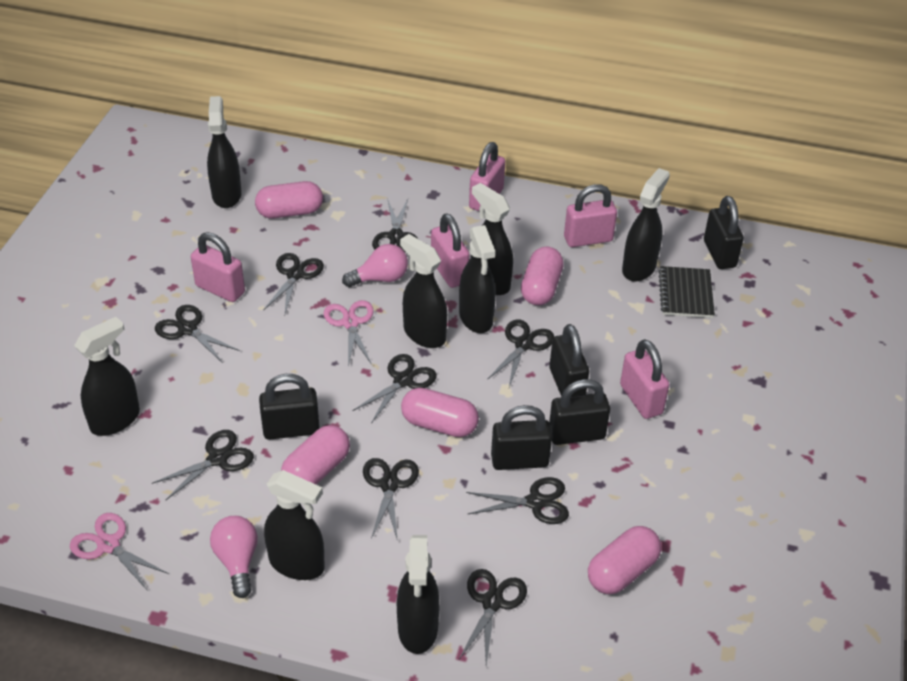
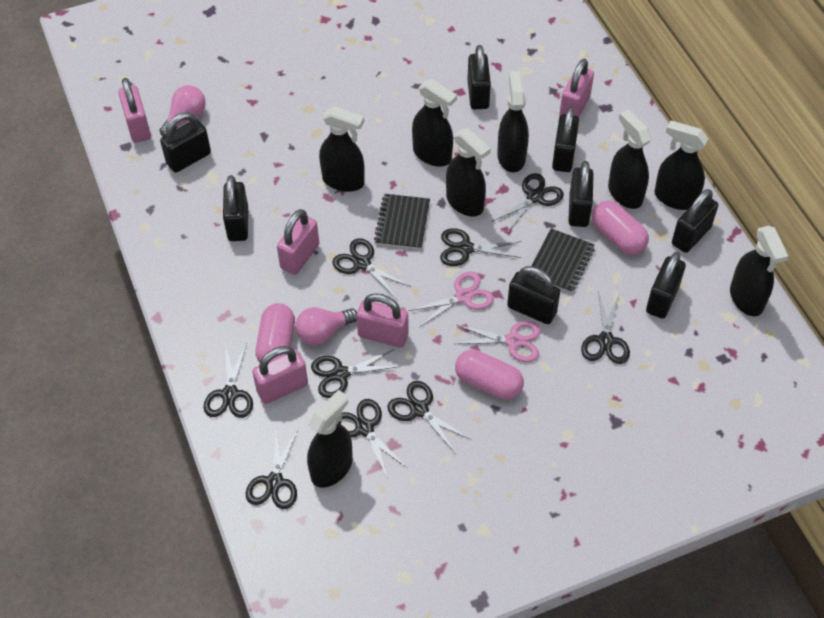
black notebook: 1 -> 2
black padlock: 5 -> 8
pink capsule: 5 -> 3

